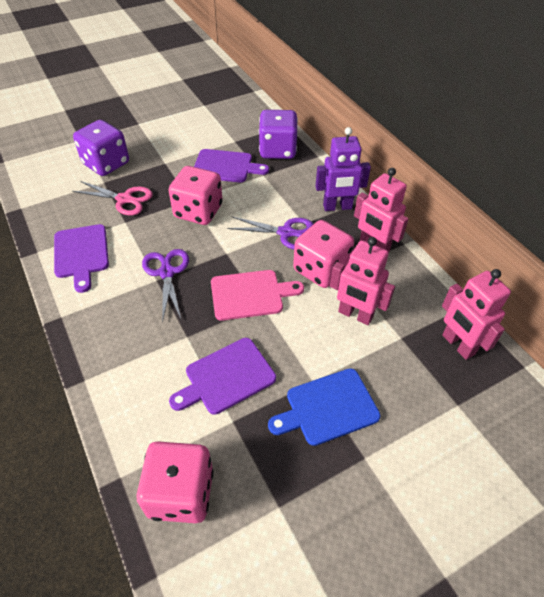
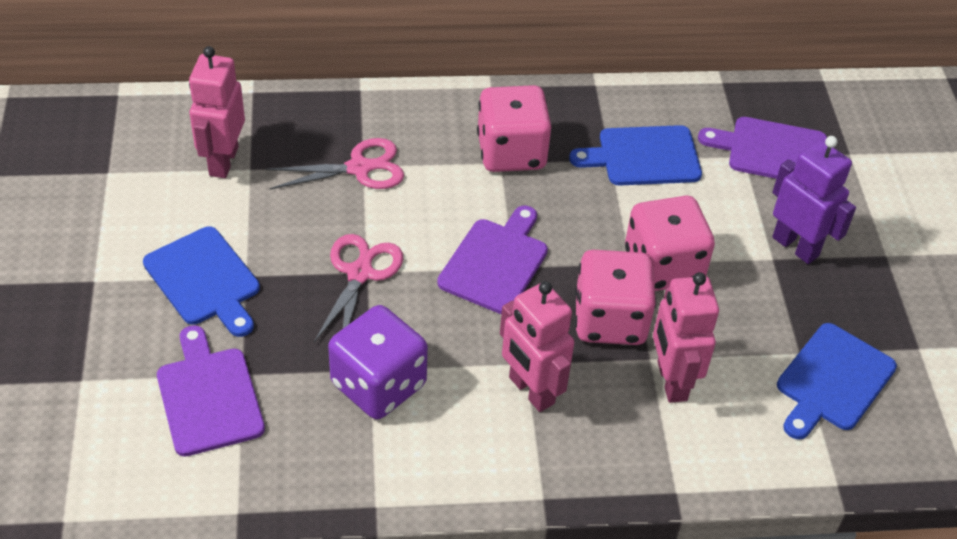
blue cutting board: 1 -> 3
pink cutting board: 1 -> 0
pink scissors: 1 -> 2
purple dice: 2 -> 1
purple scissors: 2 -> 0

